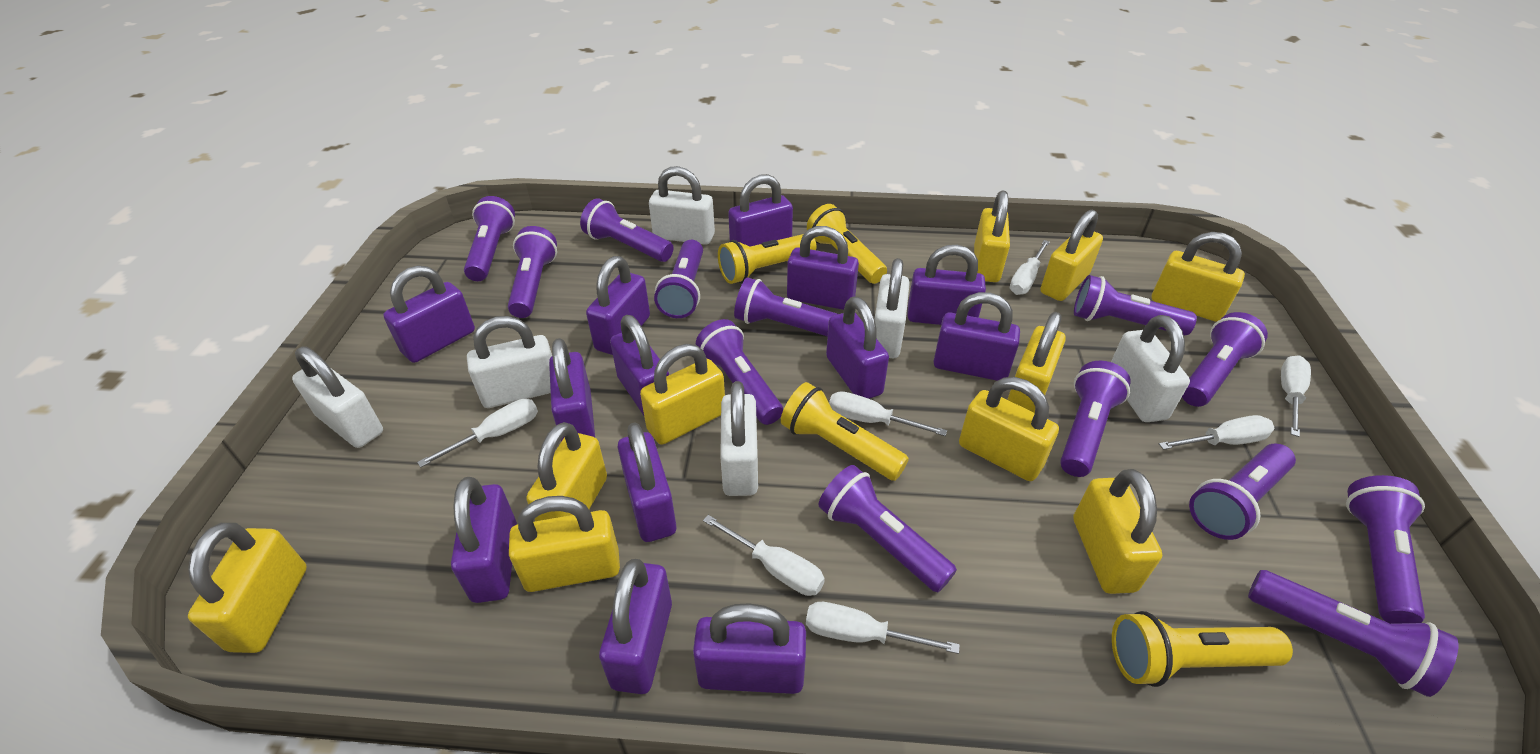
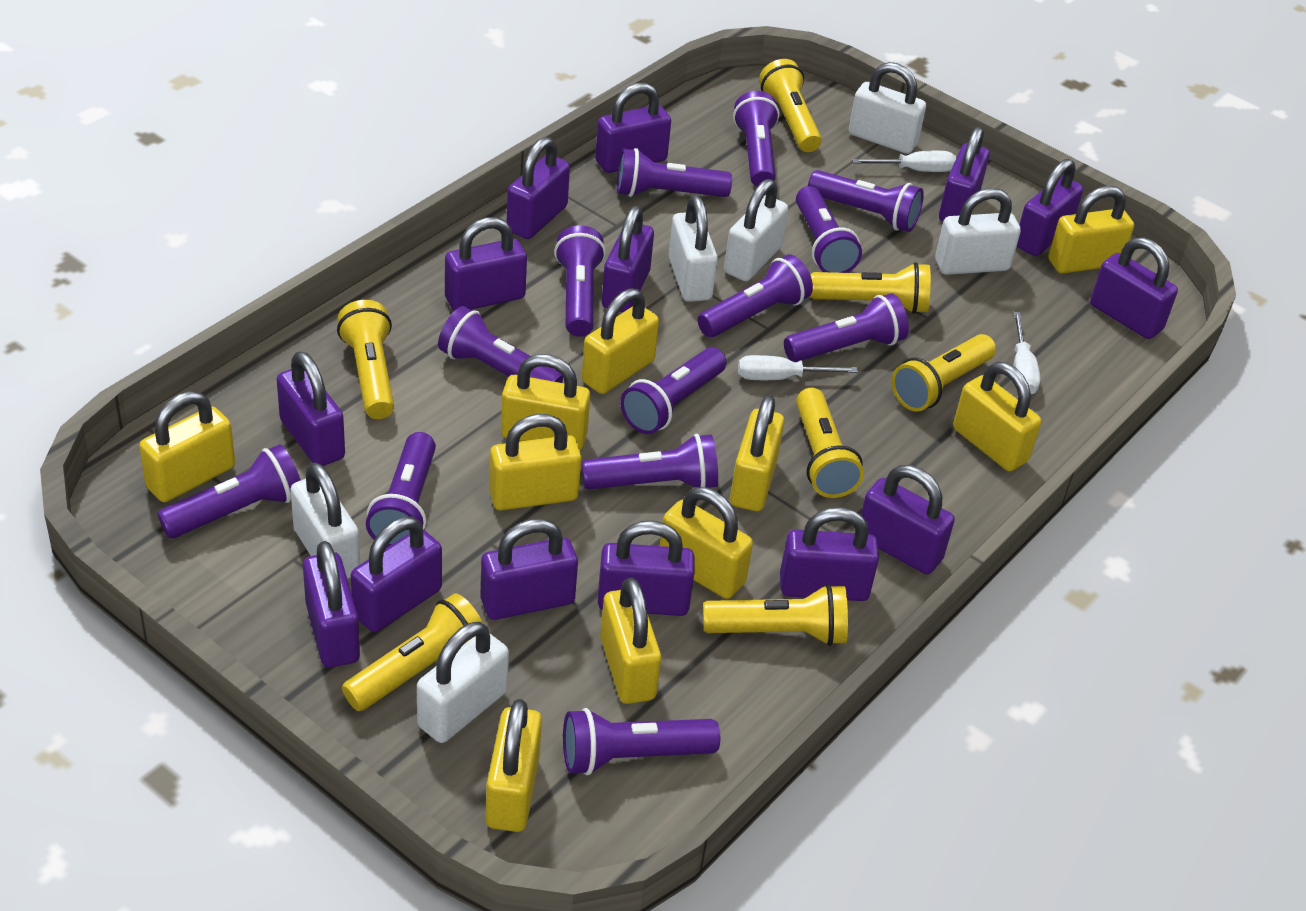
purple padlock: 13 -> 14
white screwdriver: 7 -> 3
yellow flashlight: 4 -> 7

